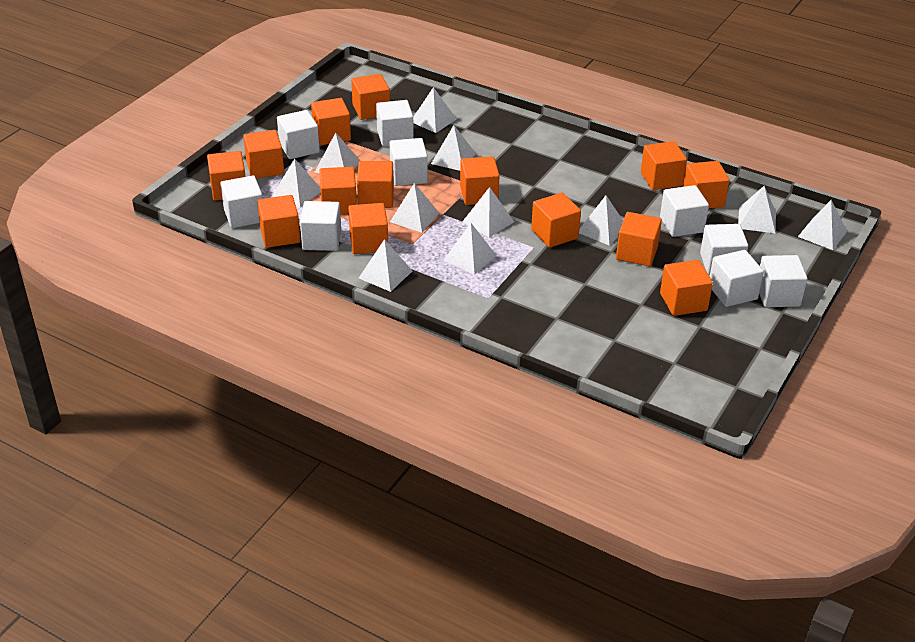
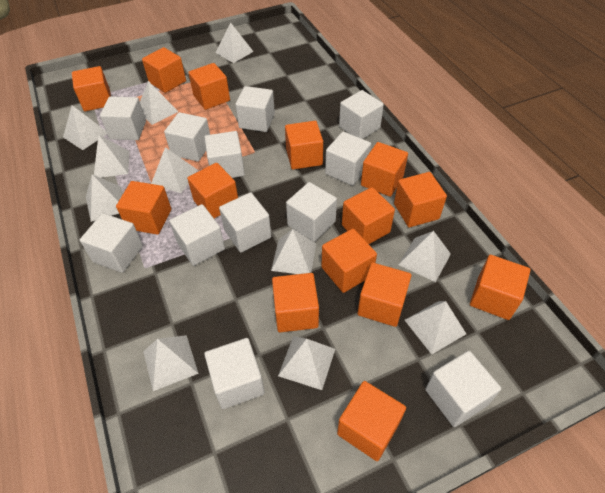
white cube: 9 -> 12

